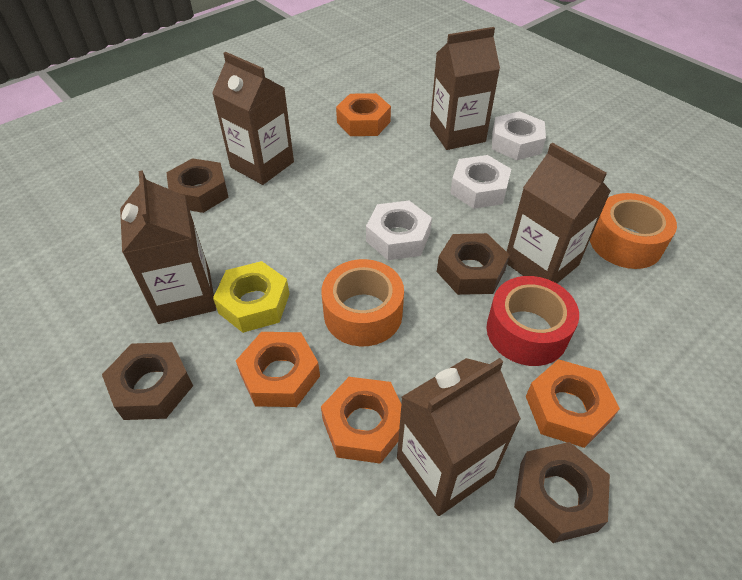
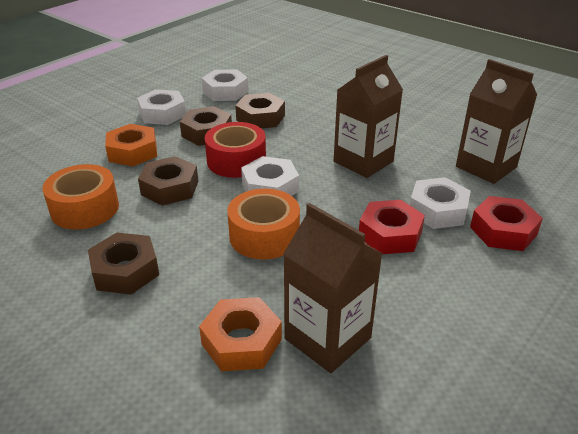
brown carton: 5 -> 3
orange nut: 4 -> 2
red nut: 0 -> 2
white nut: 3 -> 4
yellow nut: 1 -> 0

